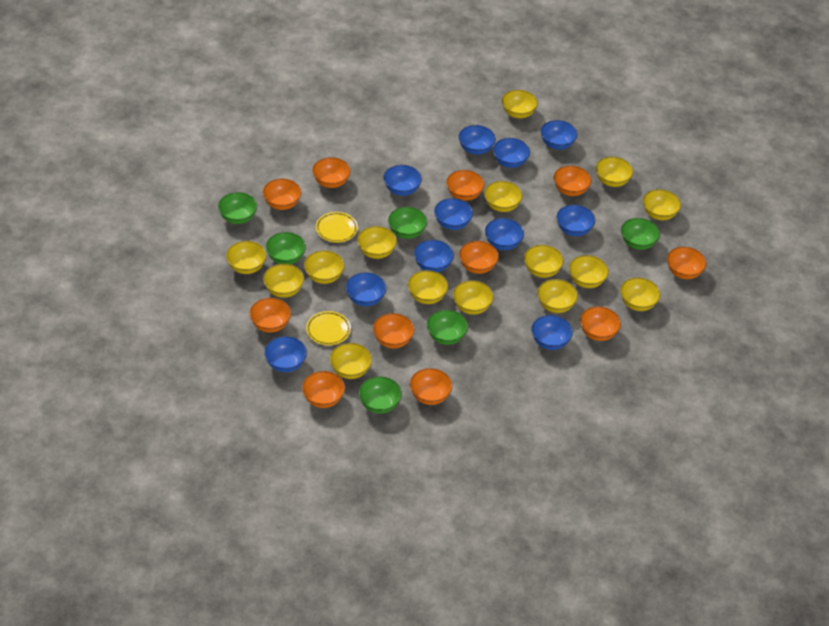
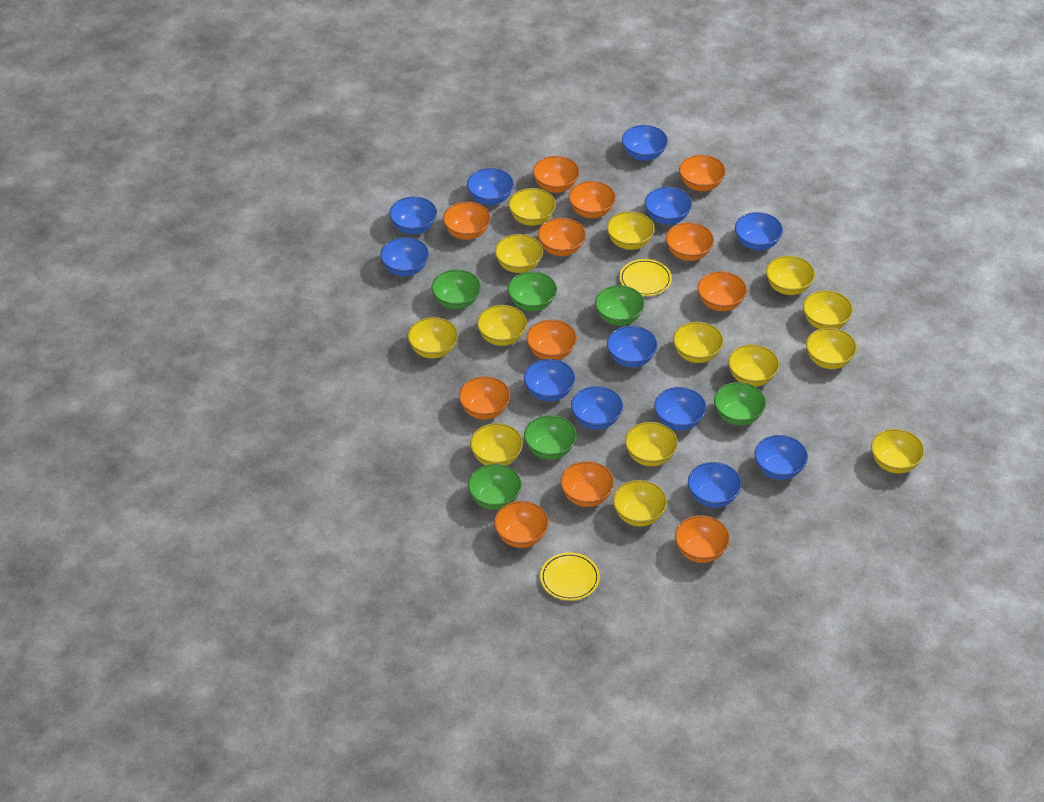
blue bowl: 11 -> 12
orange bowl: 11 -> 12
yellow bowl: 15 -> 14

